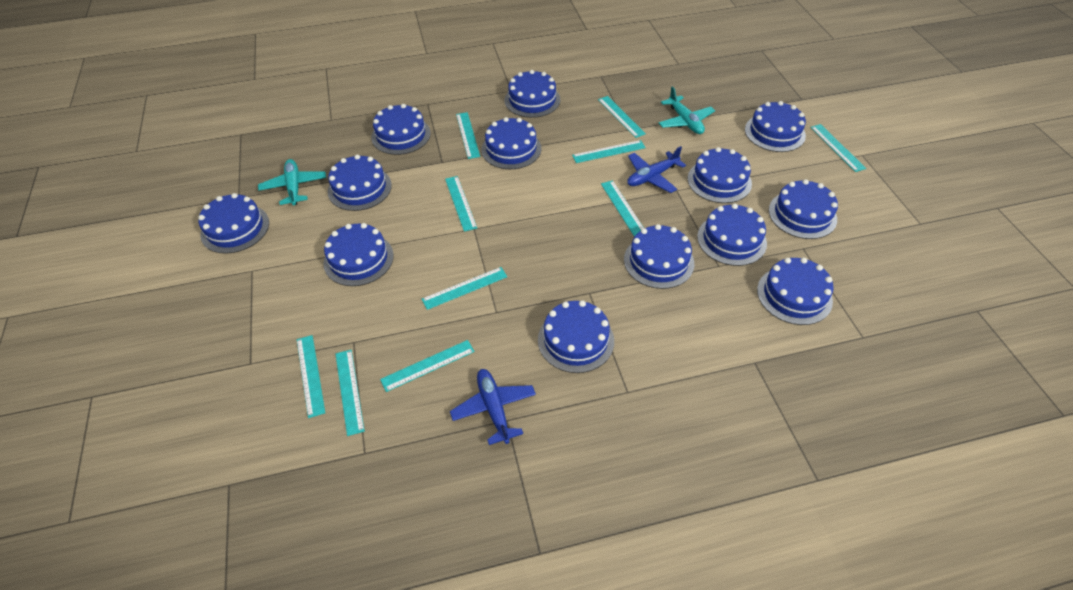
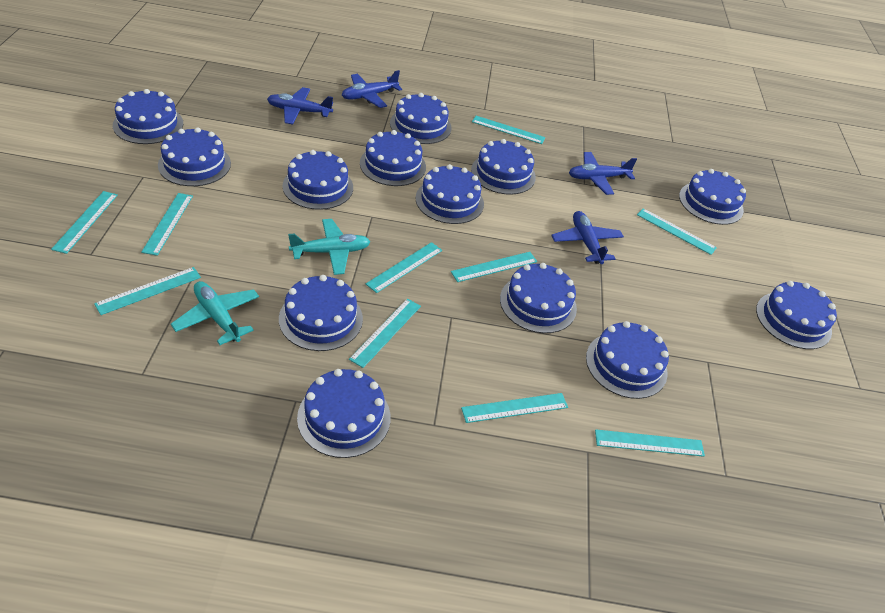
blue plane: 2 -> 4

